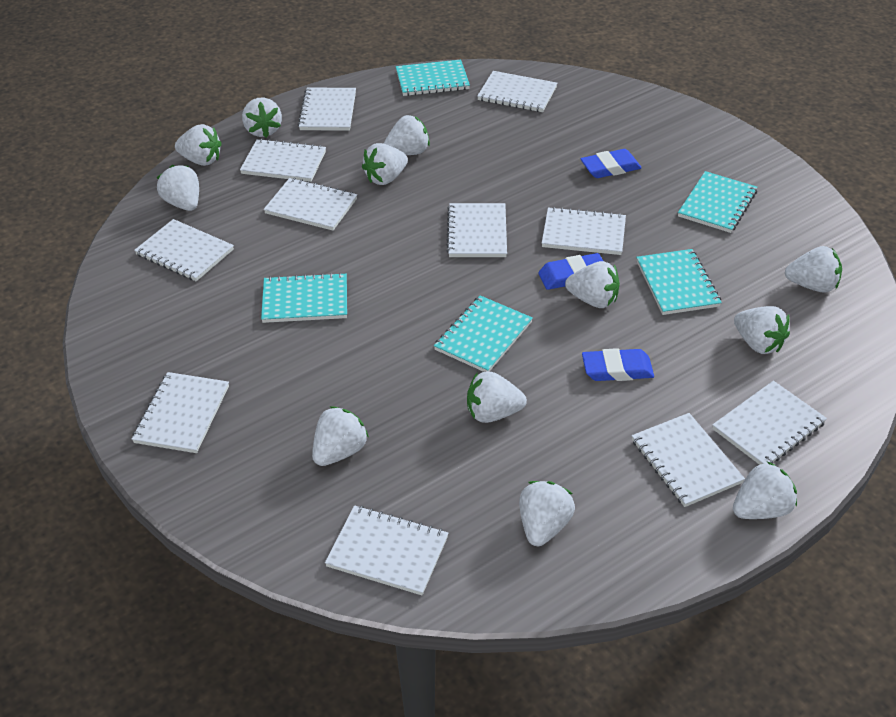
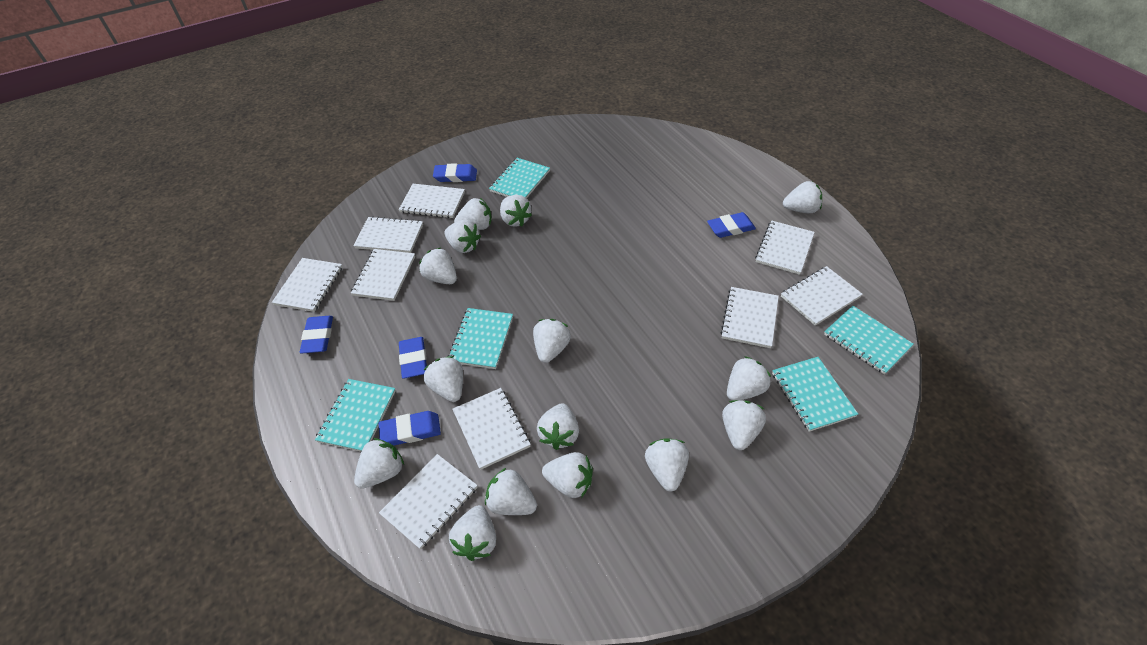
blue eraser: 3 -> 5
white notebook: 11 -> 9
white strawberry: 12 -> 15

